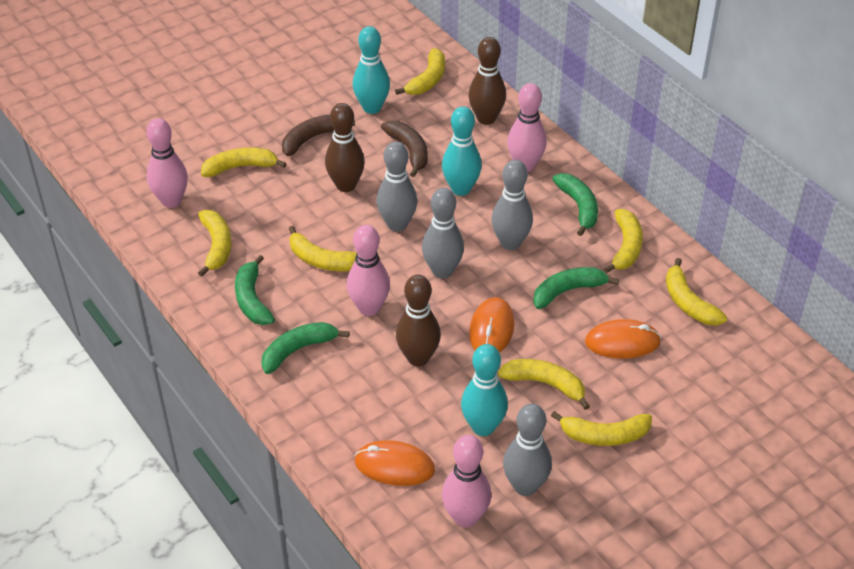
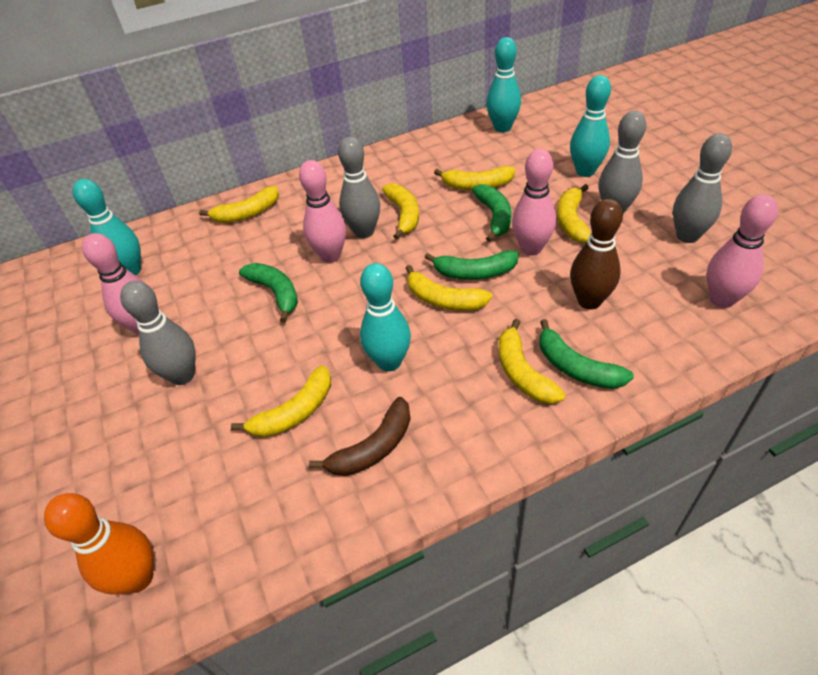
brown banana: 2 -> 1
brown bowling pin: 3 -> 1
orange bowling pin: 0 -> 1
orange mouse: 3 -> 0
turquoise bowling pin: 3 -> 4
yellow banana: 8 -> 7

